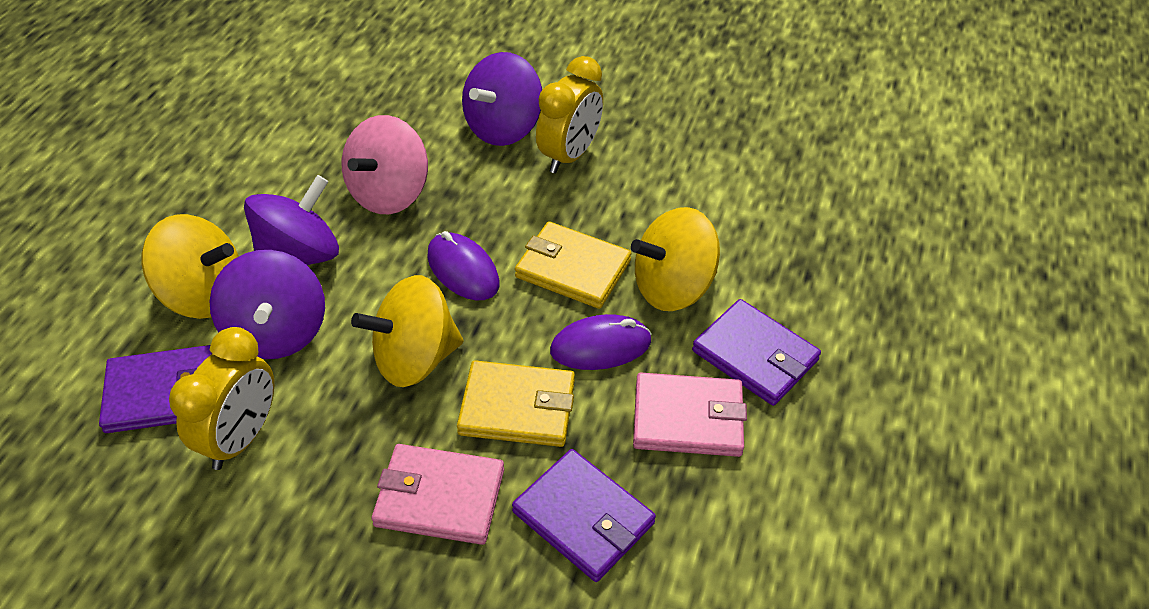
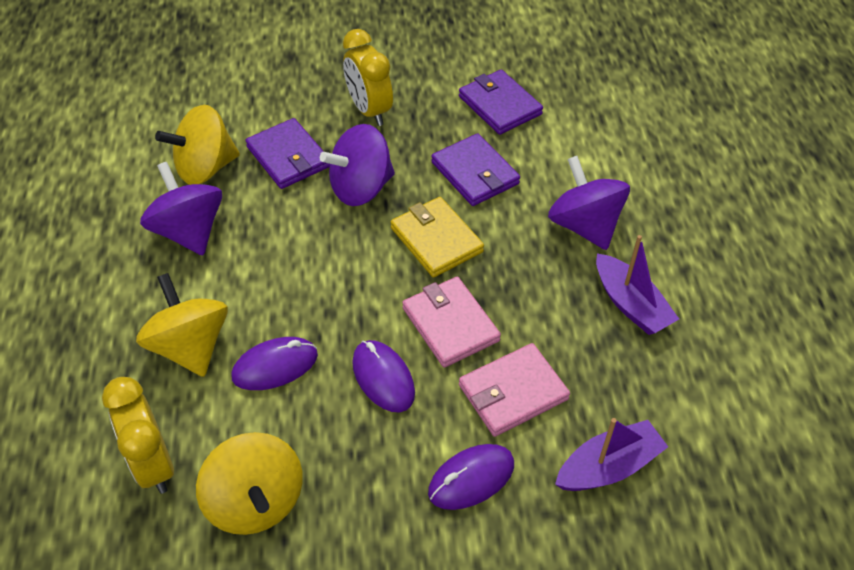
pink spinning top: 1 -> 0
purple boat: 0 -> 2
purple mouse: 2 -> 3
yellow wallet: 2 -> 1

